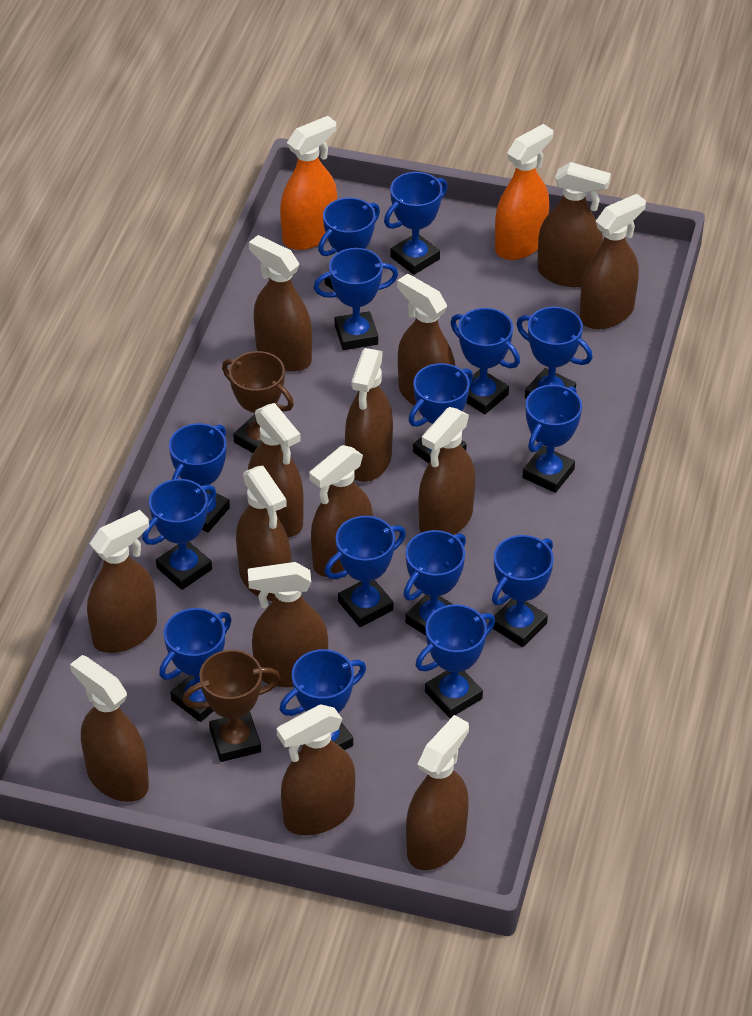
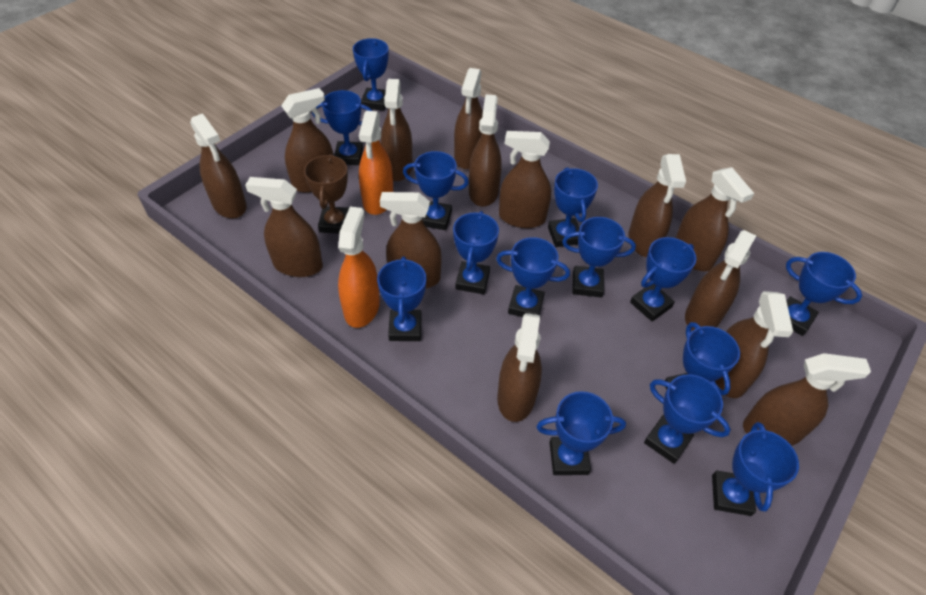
blue trophy: 15 -> 14
brown trophy: 2 -> 1

